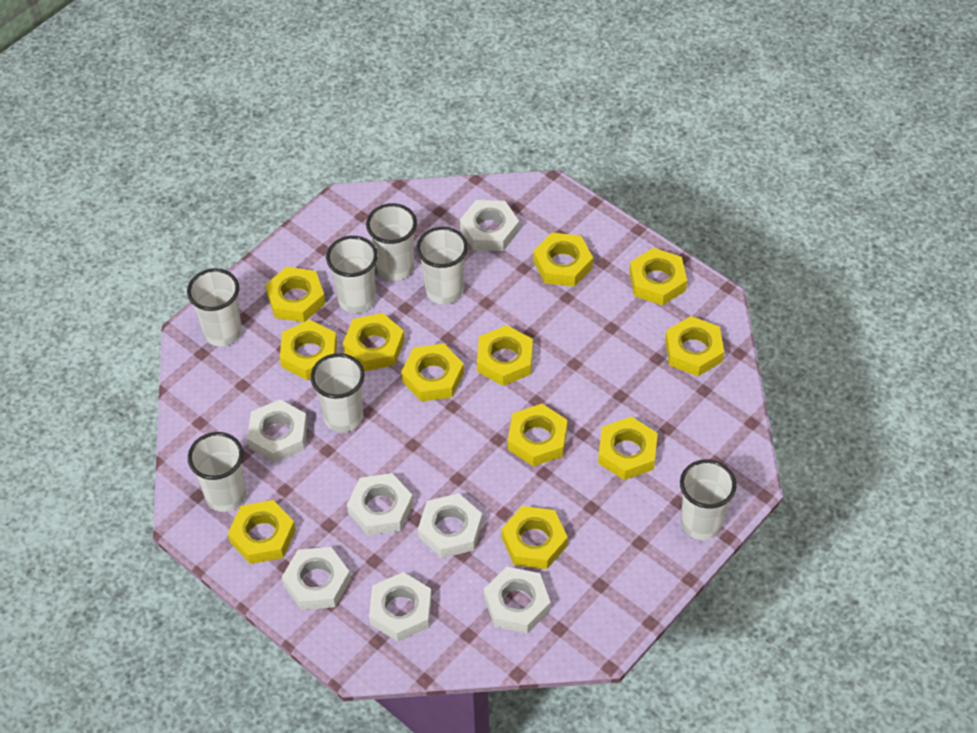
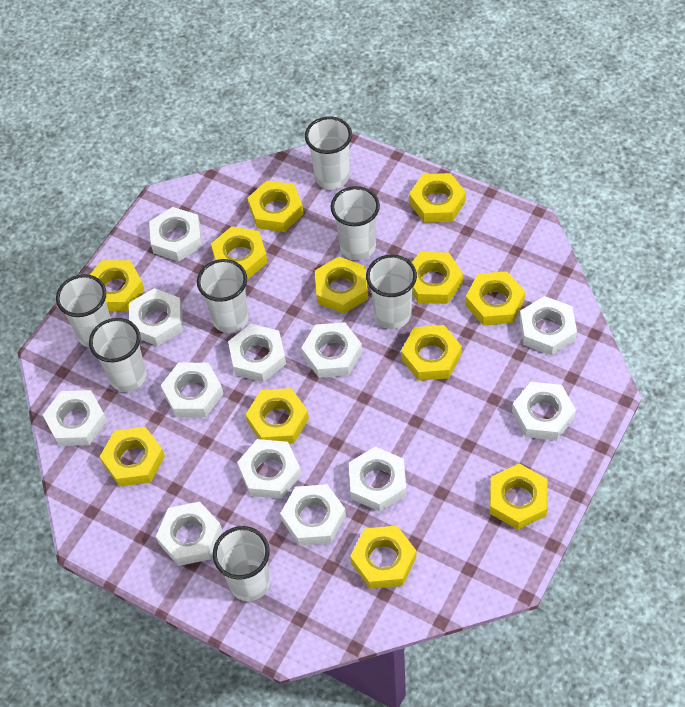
white nut: 7 -> 12

